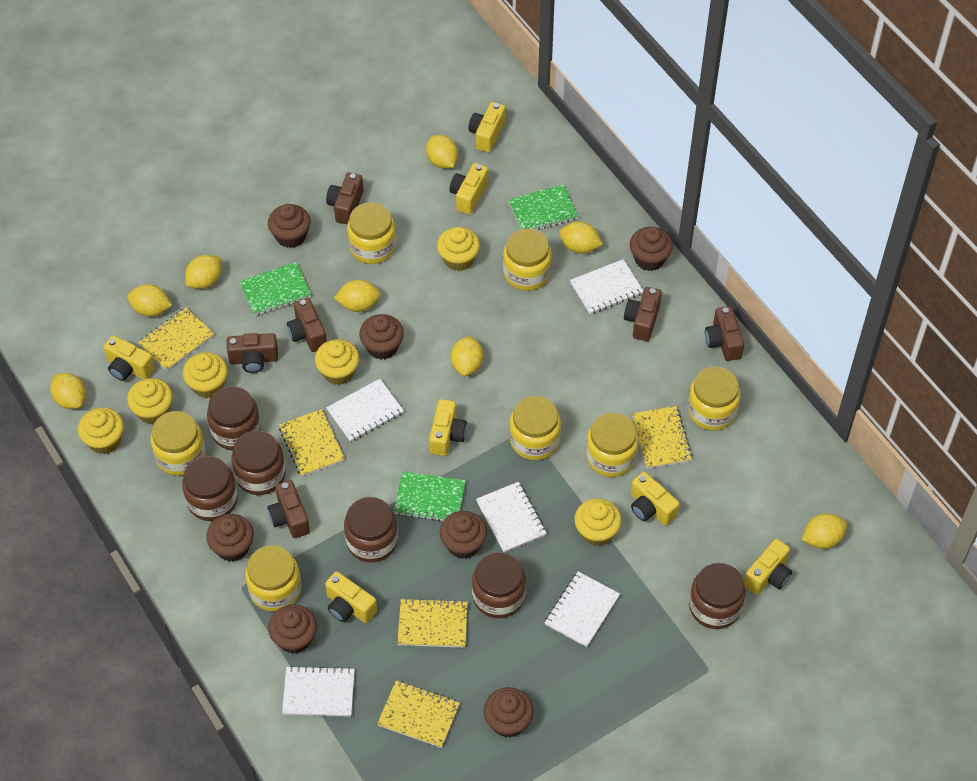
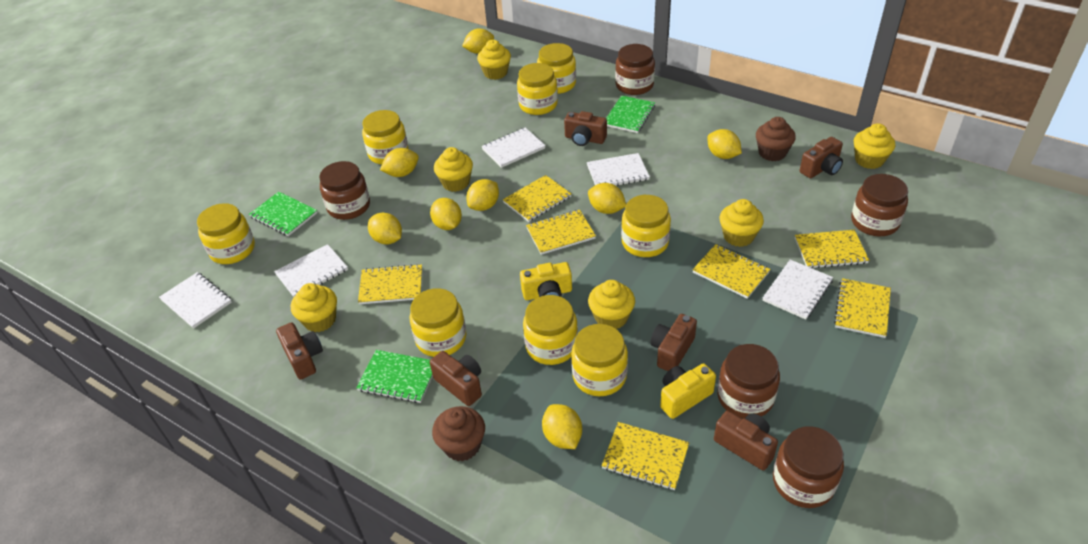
brown cupcake: 7 -> 2
brown jar: 6 -> 5
yellow camera: 7 -> 2
yellow jar: 7 -> 8
yellow notebook: 5 -> 7

